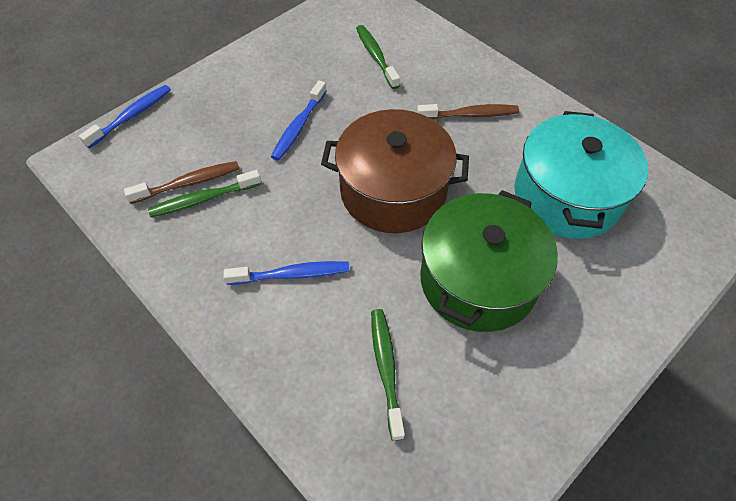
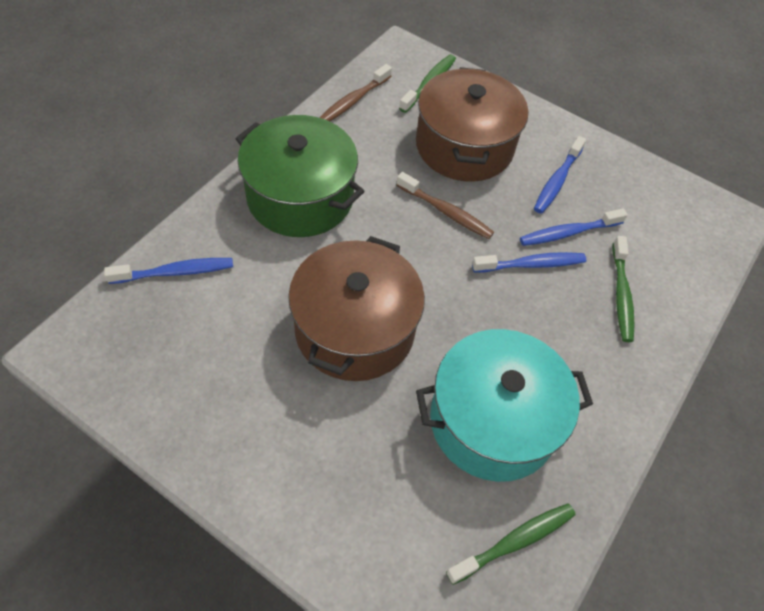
blue toothbrush: 3 -> 4
brown pot: 1 -> 2

